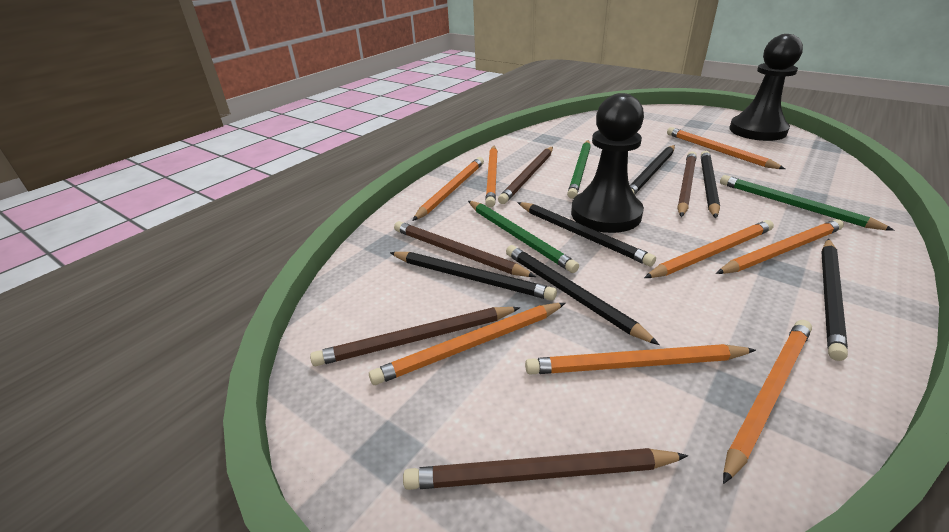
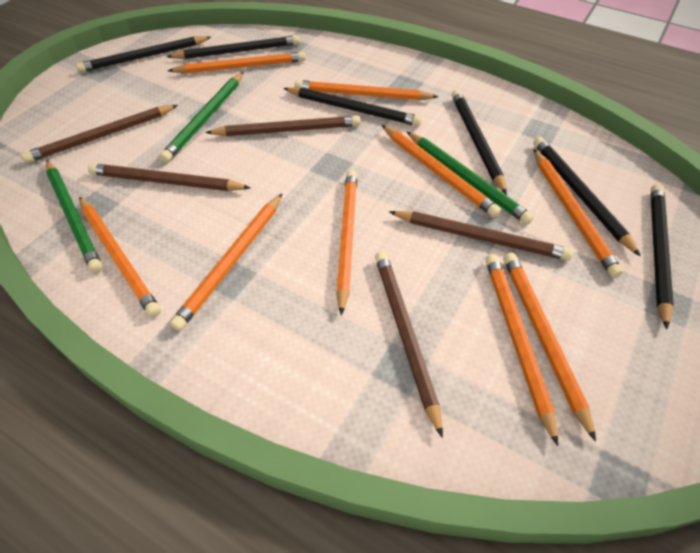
black pawn: 2 -> 0
orange pencil: 8 -> 9

